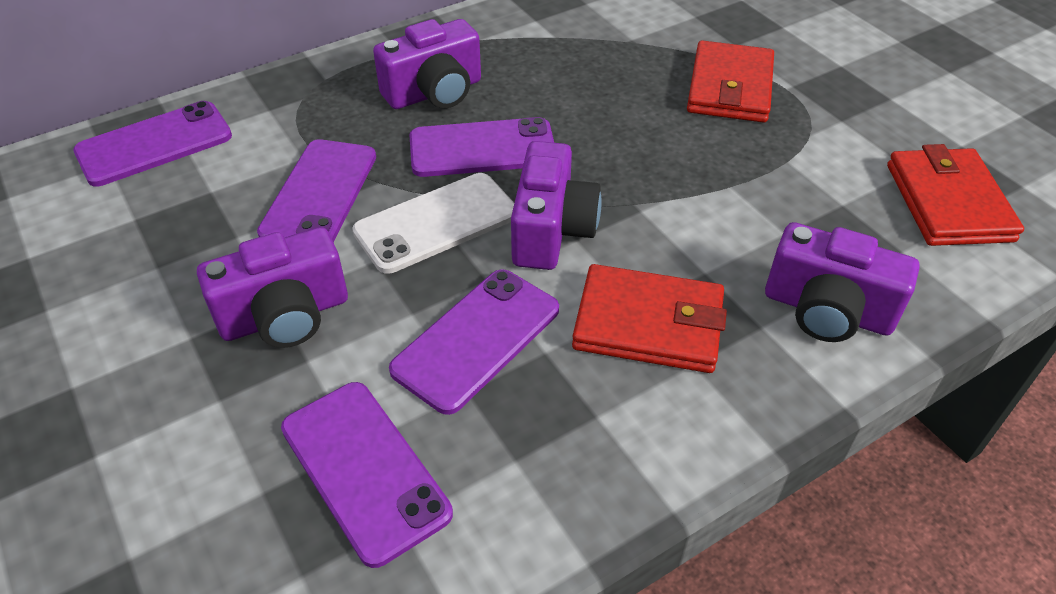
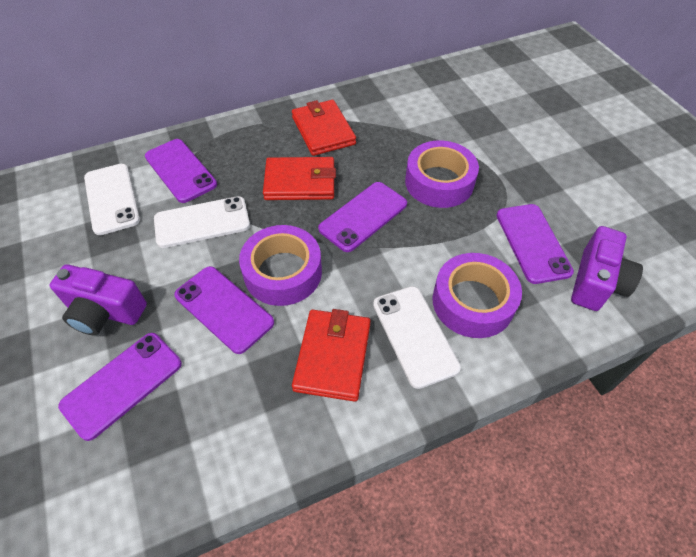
purple camera: 4 -> 2
purple tape: 0 -> 3
white phone: 1 -> 3

